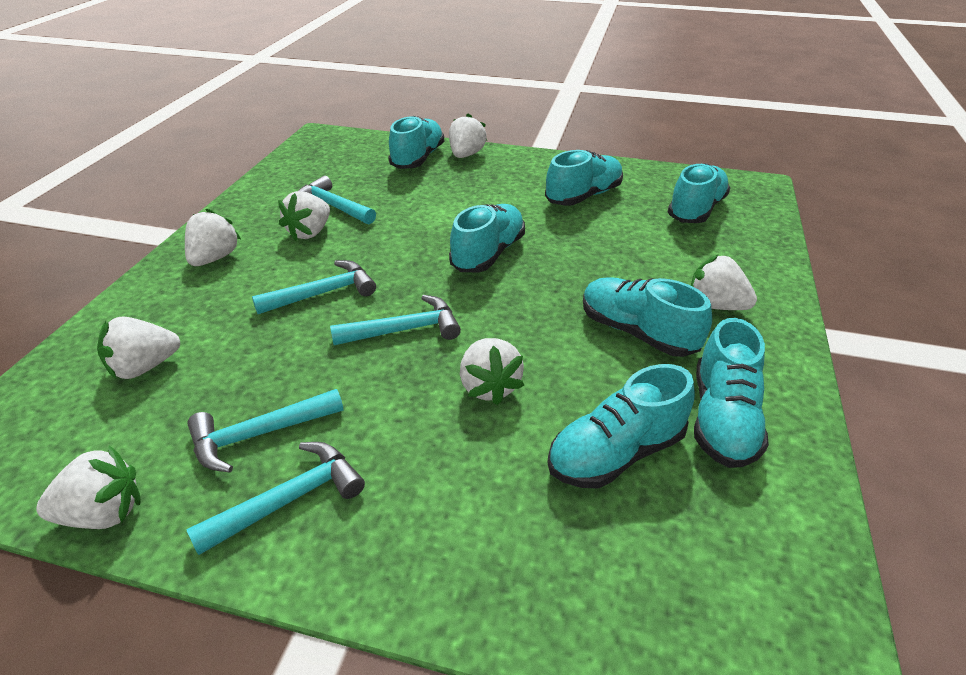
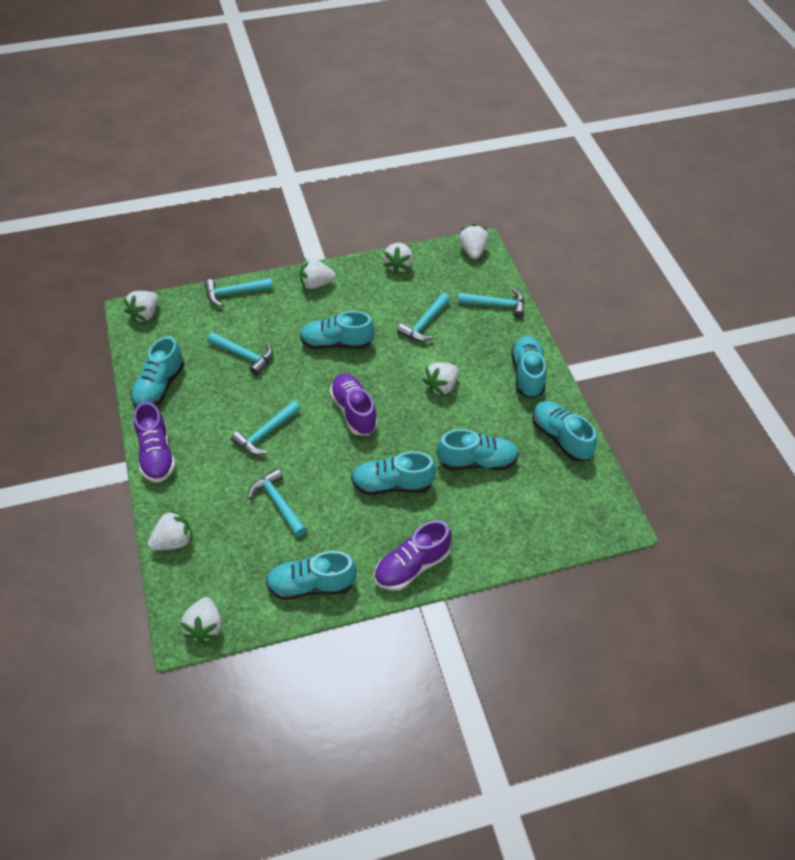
purple shoe: 0 -> 3
turquoise hammer: 5 -> 6

